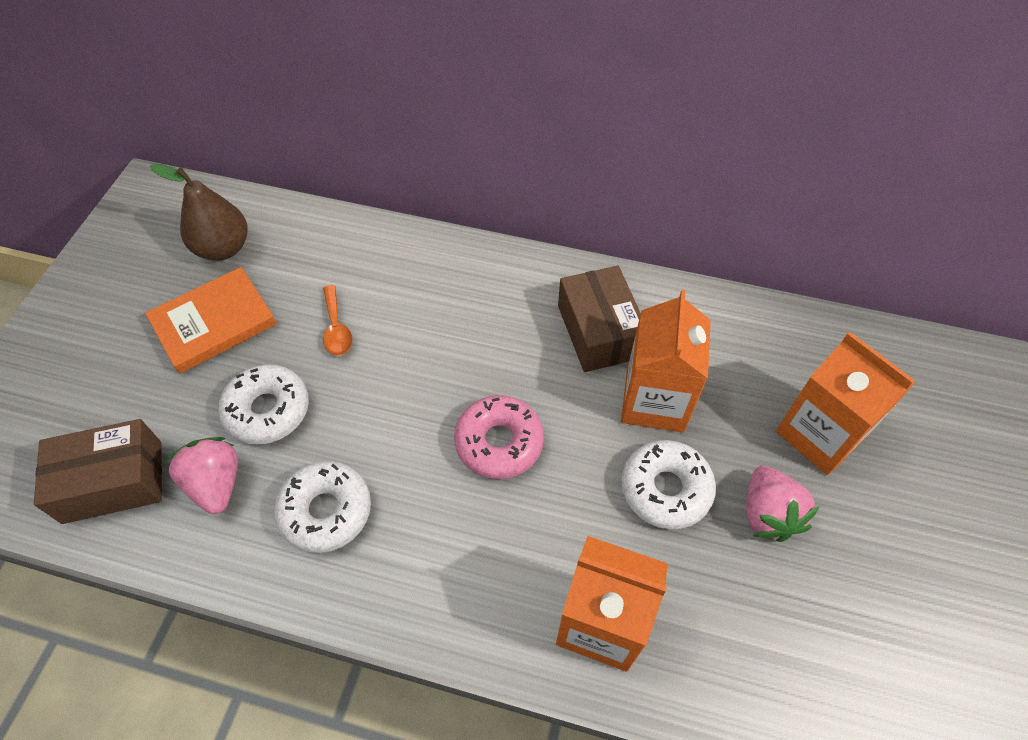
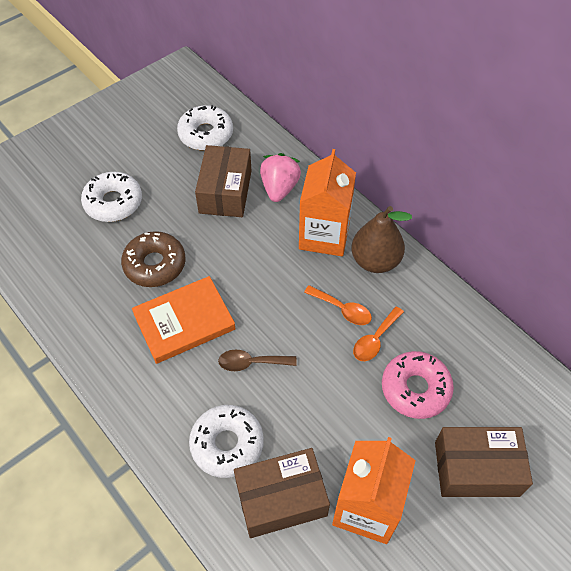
brown box: 2 -> 3
brown donut: 0 -> 1
brown spoon: 0 -> 1
orange carton: 3 -> 2
orange spoon: 1 -> 2
pink strawberry: 2 -> 1

